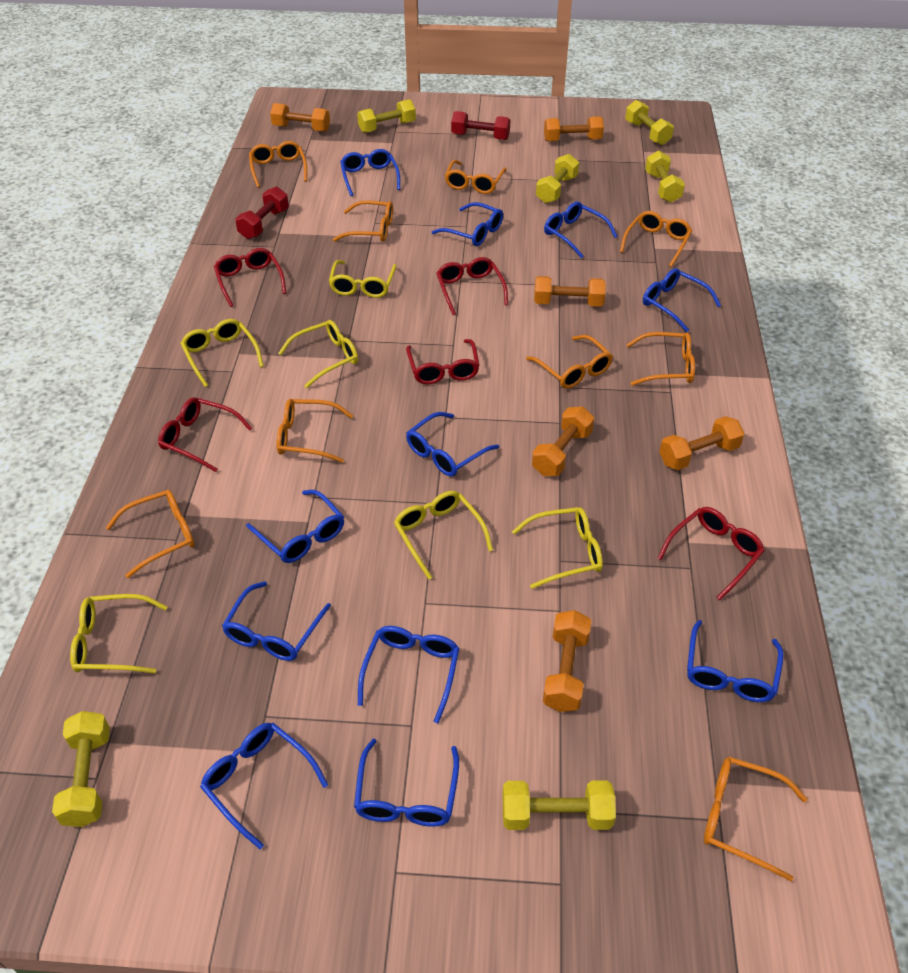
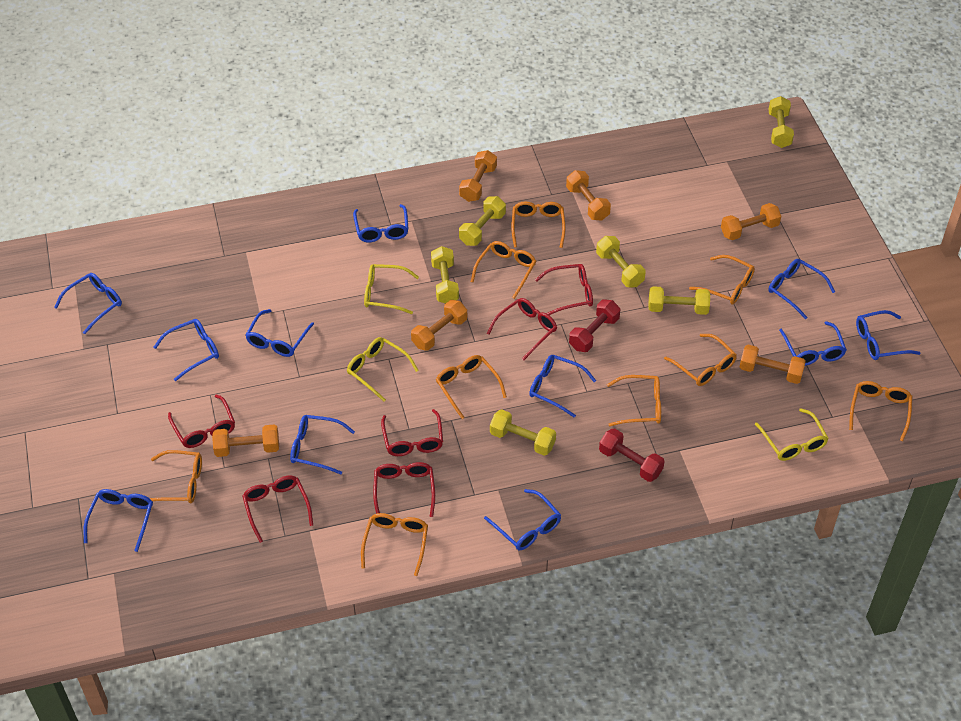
red glasses: 5 -> 6
yellow glasses: 6 -> 3

